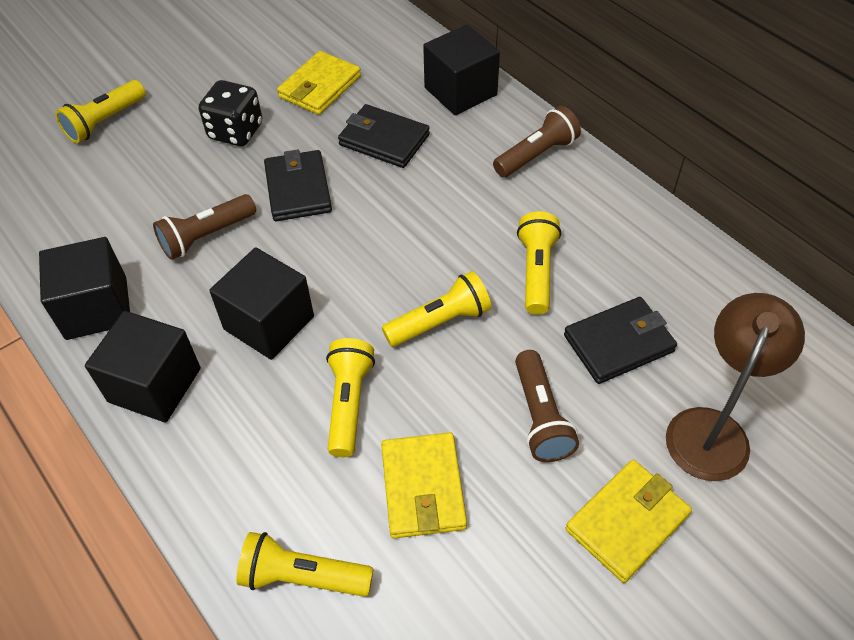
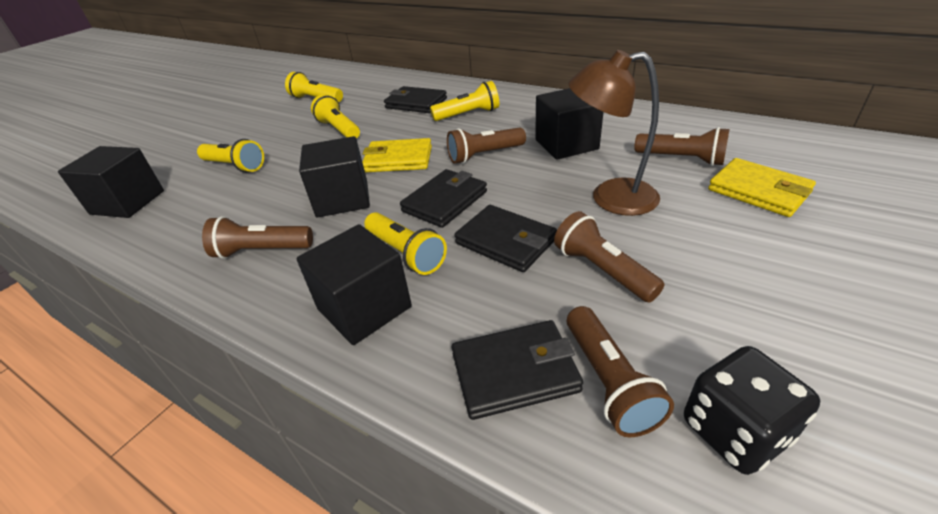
black wallet: 3 -> 4
brown flashlight: 3 -> 5
yellow wallet: 3 -> 2

